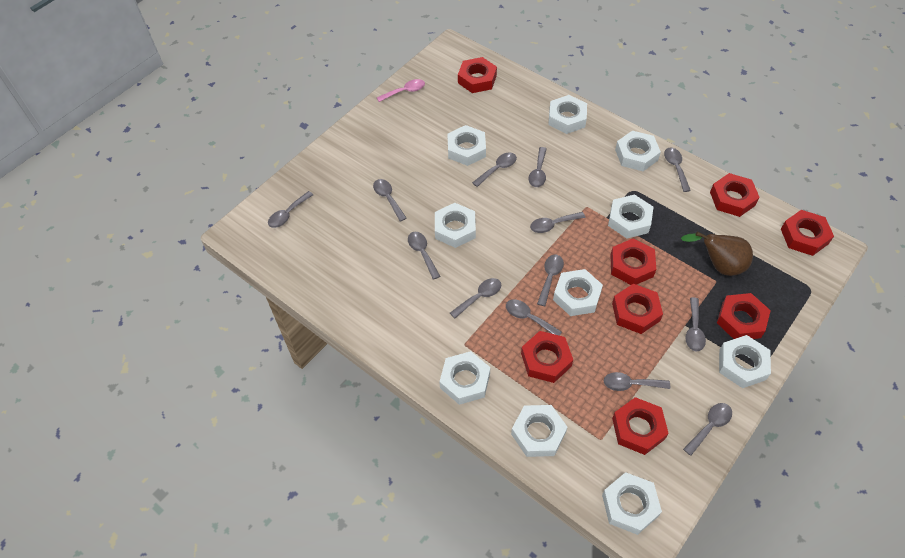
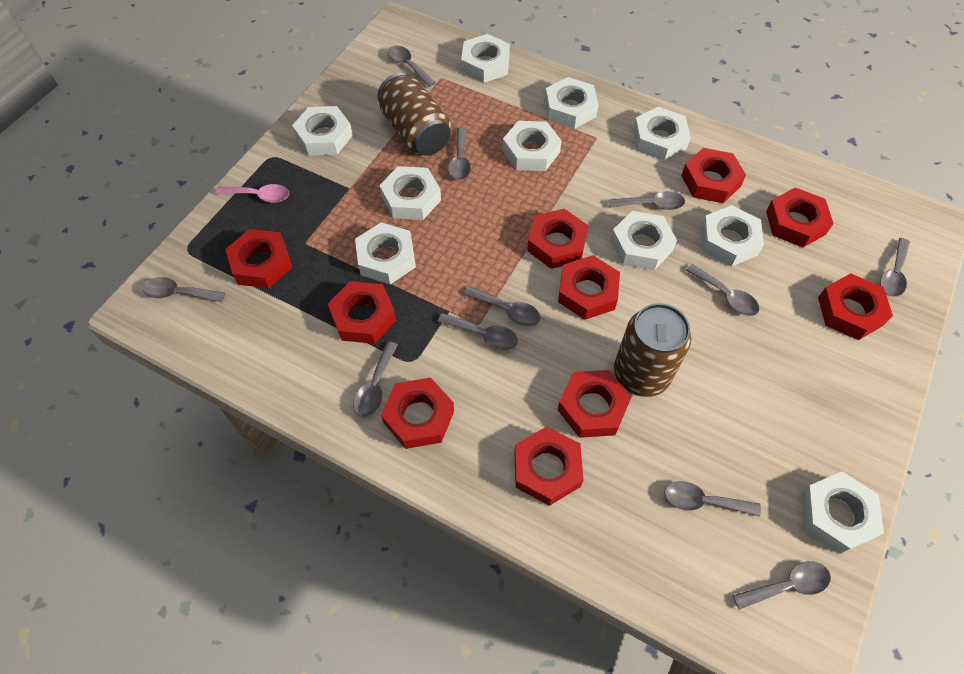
brown can: 0 -> 2
brown pear: 1 -> 0
grey spoon: 13 -> 11
red nut: 8 -> 10

